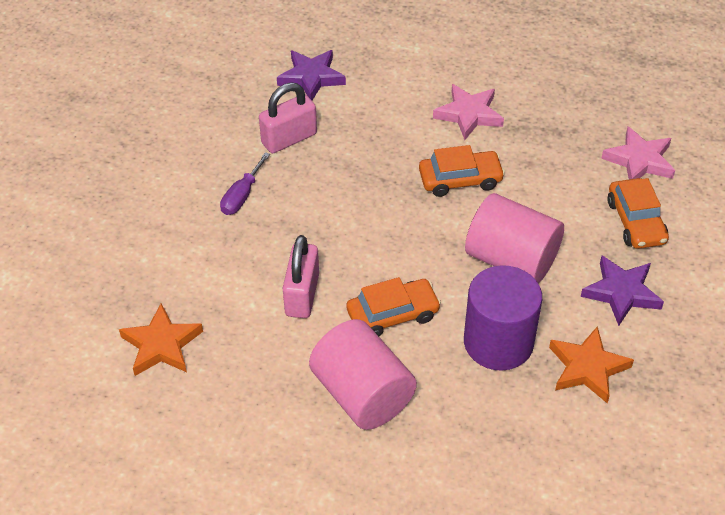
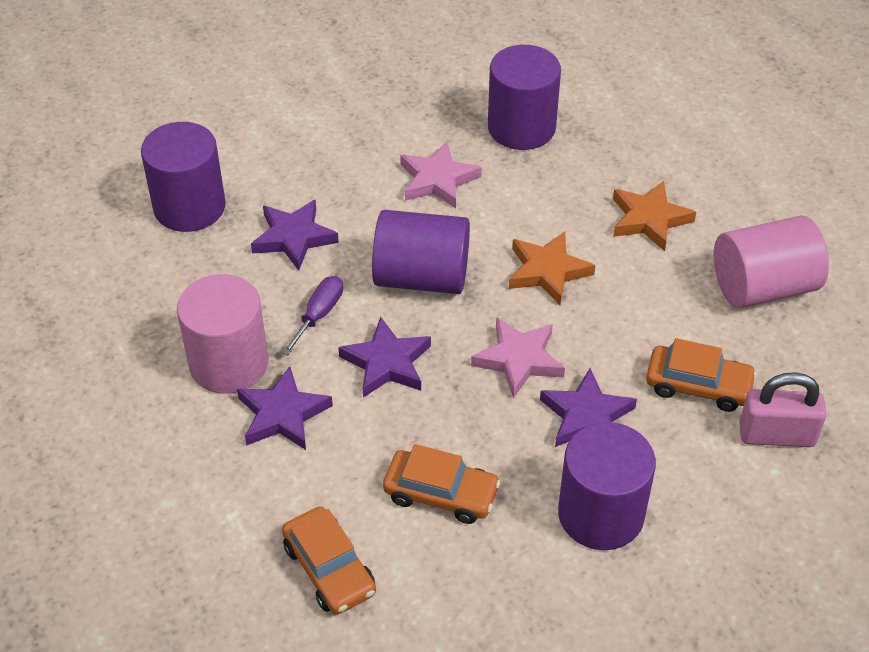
pink padlock: 2 -> 1
purple cylinder: 1 -> 4
purple star: 2 -> 4

